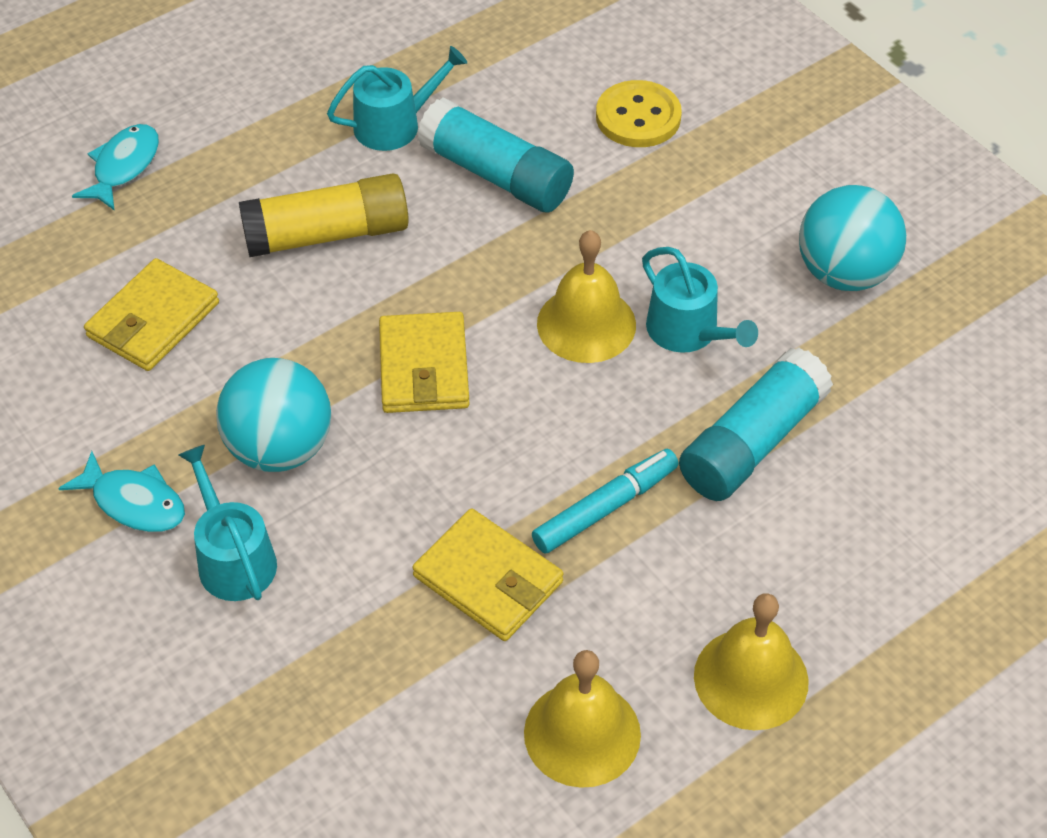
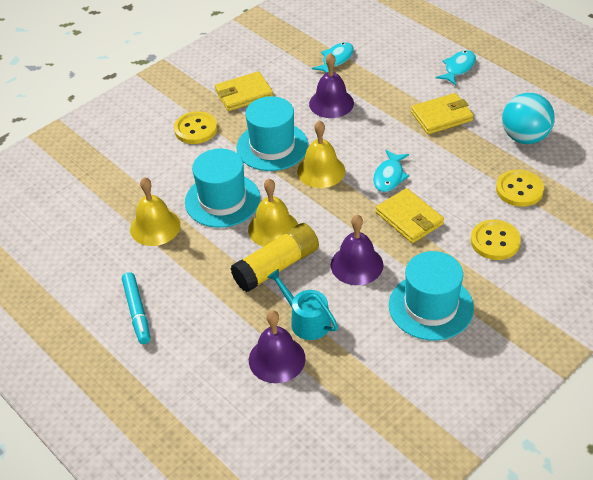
purple bell: 0 -> 3
turquoise ball: 2 -> 1
turquoise fish: 2 -> 3
turquoise glue stick: 2 -> 0
turquoise hat: 0 -> 3
turquoise watering can: 3 -> 1
yellow button: 1 -> 3

